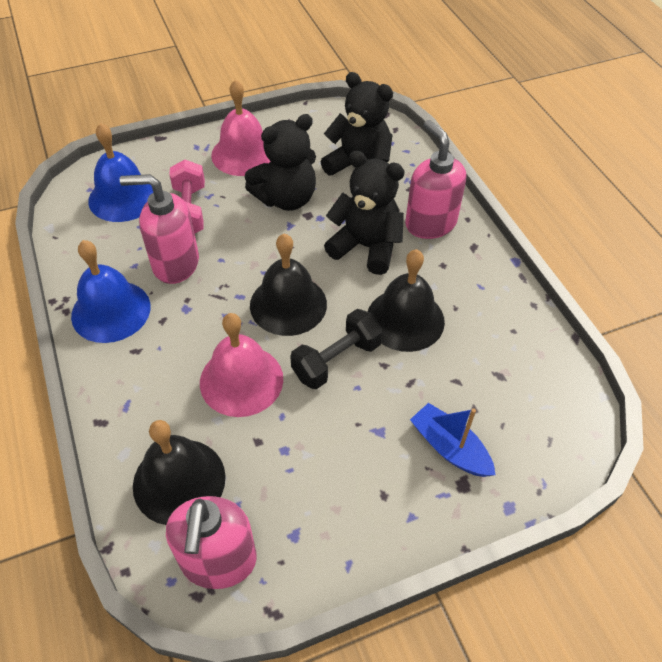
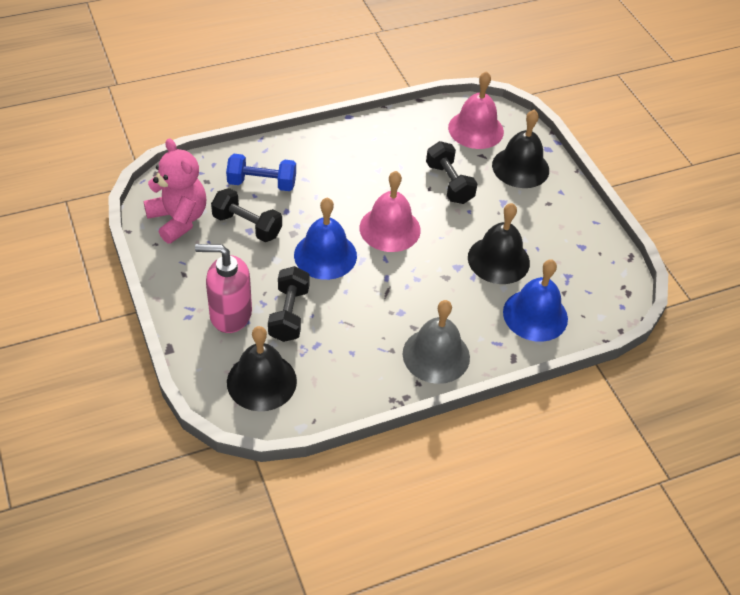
black dumbbell: 1 -> 3
black teddy bear: 3 -> 0
blue boat: 1 -> 0
blue dumbbell: 0 -> 1
grey bell: 0 -> 1
pink dumbbell: 1 -> 0
pink soap dispenser: 3 -> 1
pink teddy bear: 0 -> 1

